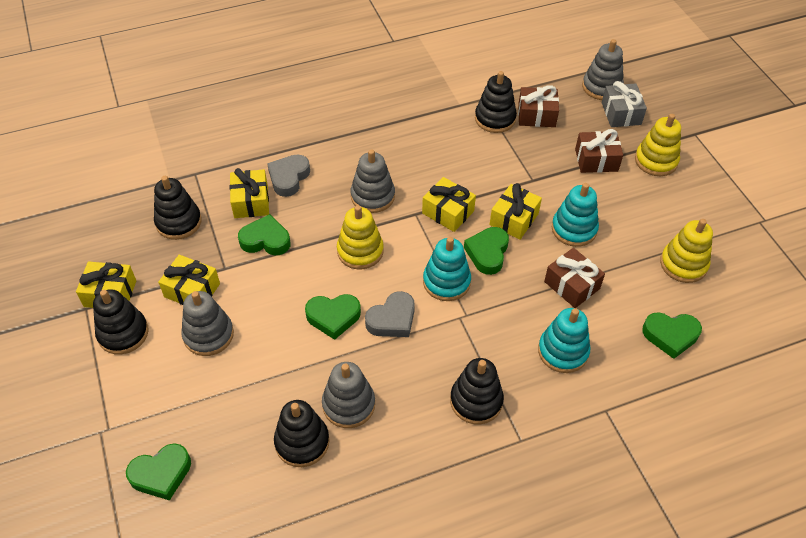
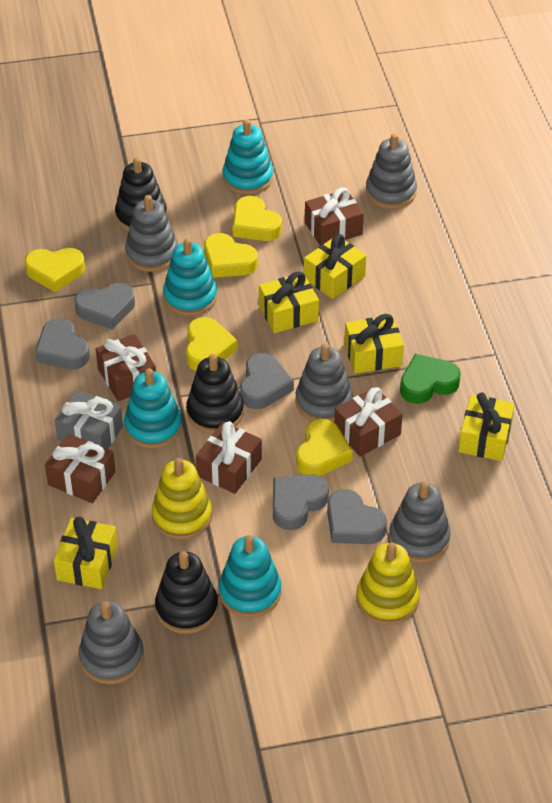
black stacking toy: 5 -> 3
brown gift: 3 -> 5
green heart: 5 -> 1
grey heart: 2 -> 5
grey stacking toy: 4 -> 5
turquoise stacking toy: 3 -> 4
yellow heart: 0 -> 5
yellow stacking toy: 3 -> 2

